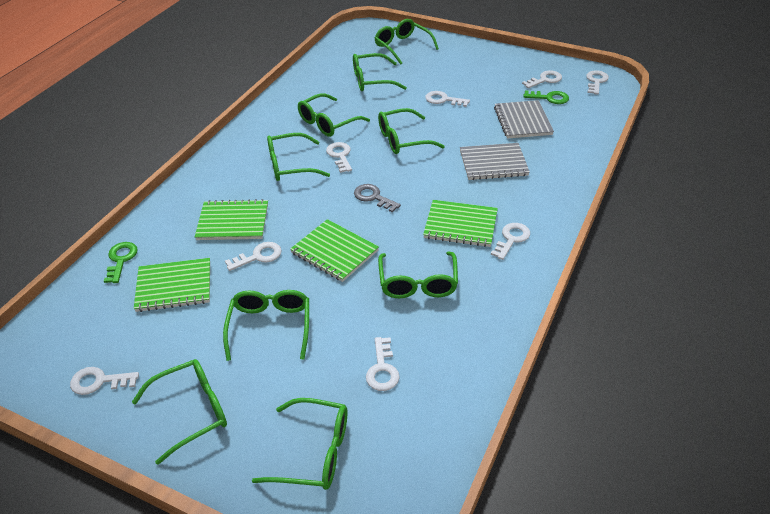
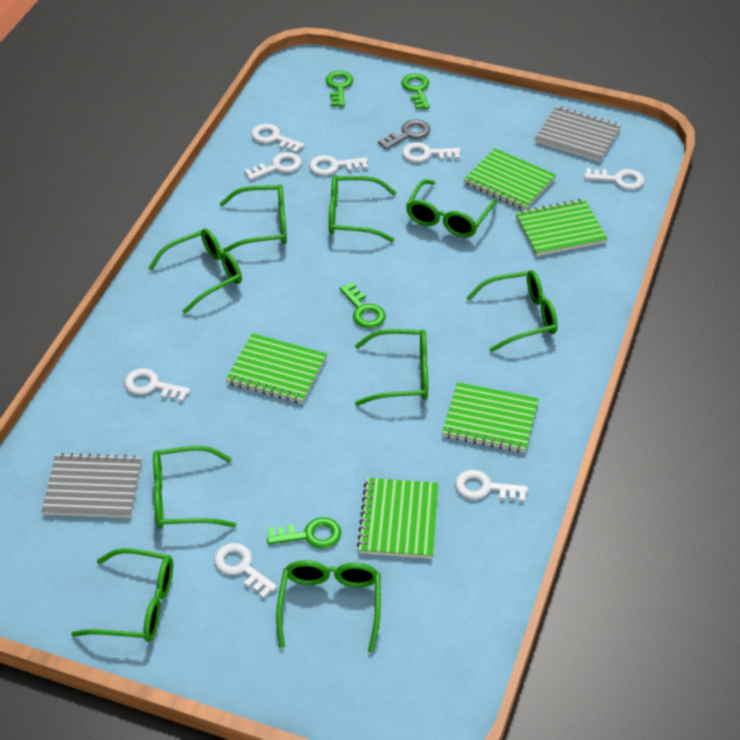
green key: 2 -> 4
green notebook: 4 -> 5

